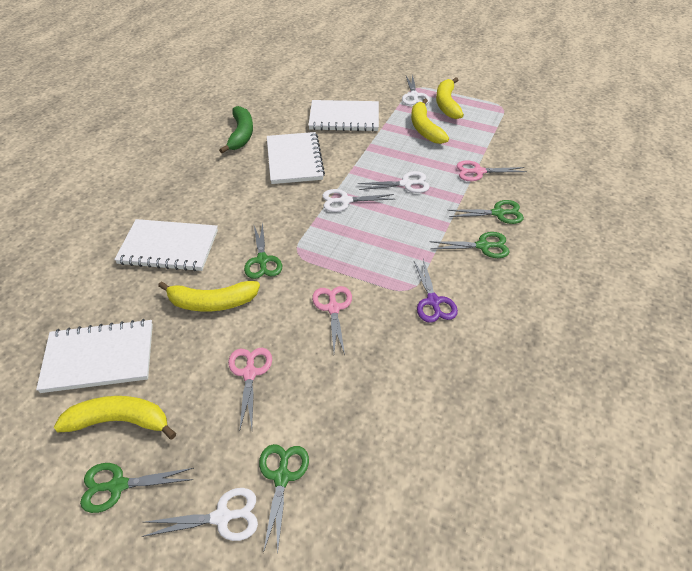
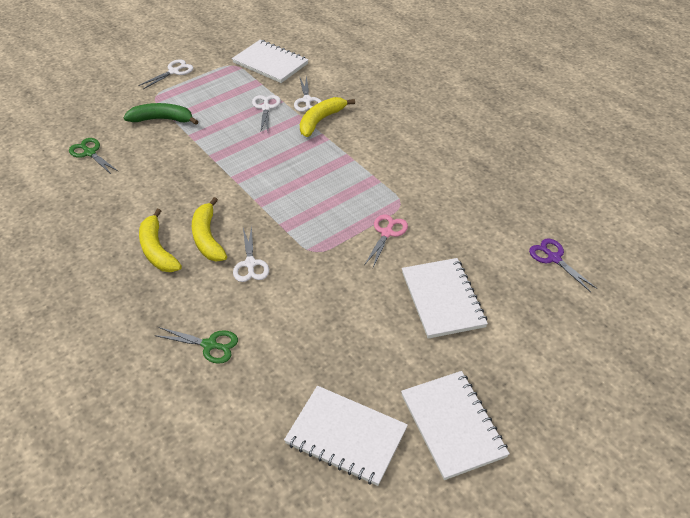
green scissors: 5 -> 2
pink scissors: 3 -> 1
yellow banana: 4 -> 3

